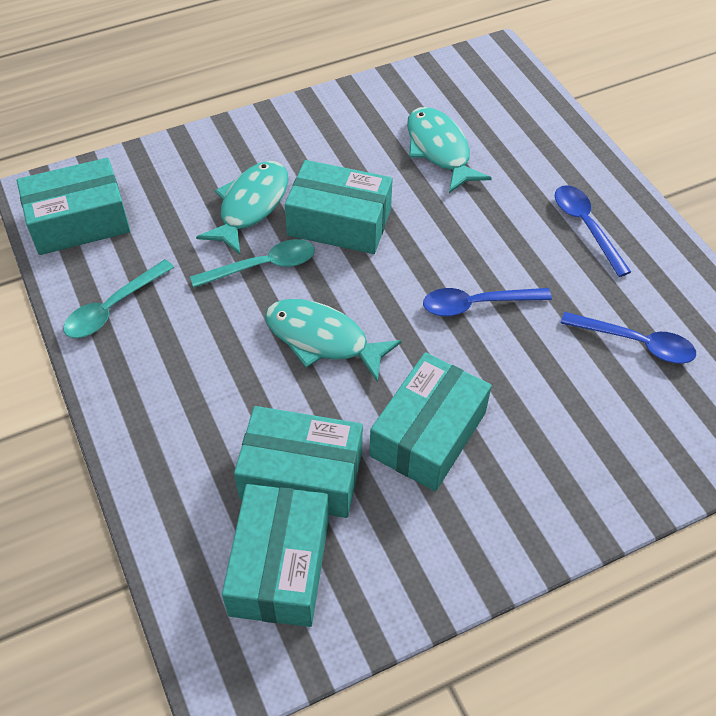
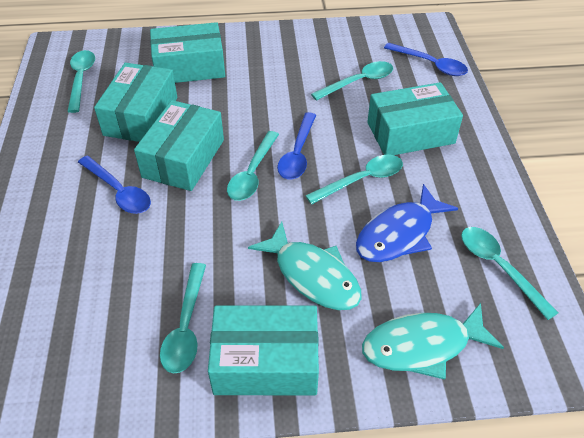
blue fish: 0 -> 1
turquoise fish: 3 -> 2
turquoise spoon: 2 -> 6

